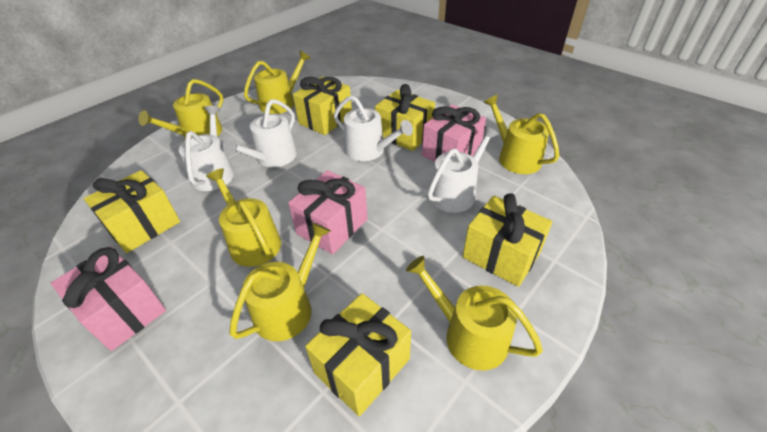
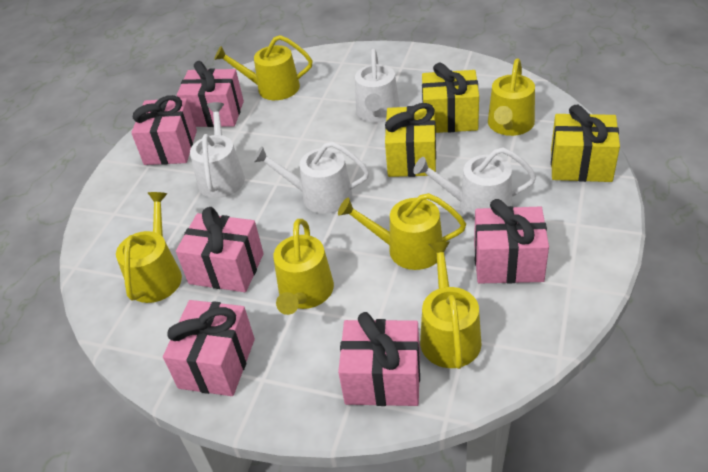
pink gift: 3 -> 6
yellow gift: 5 -> 3

